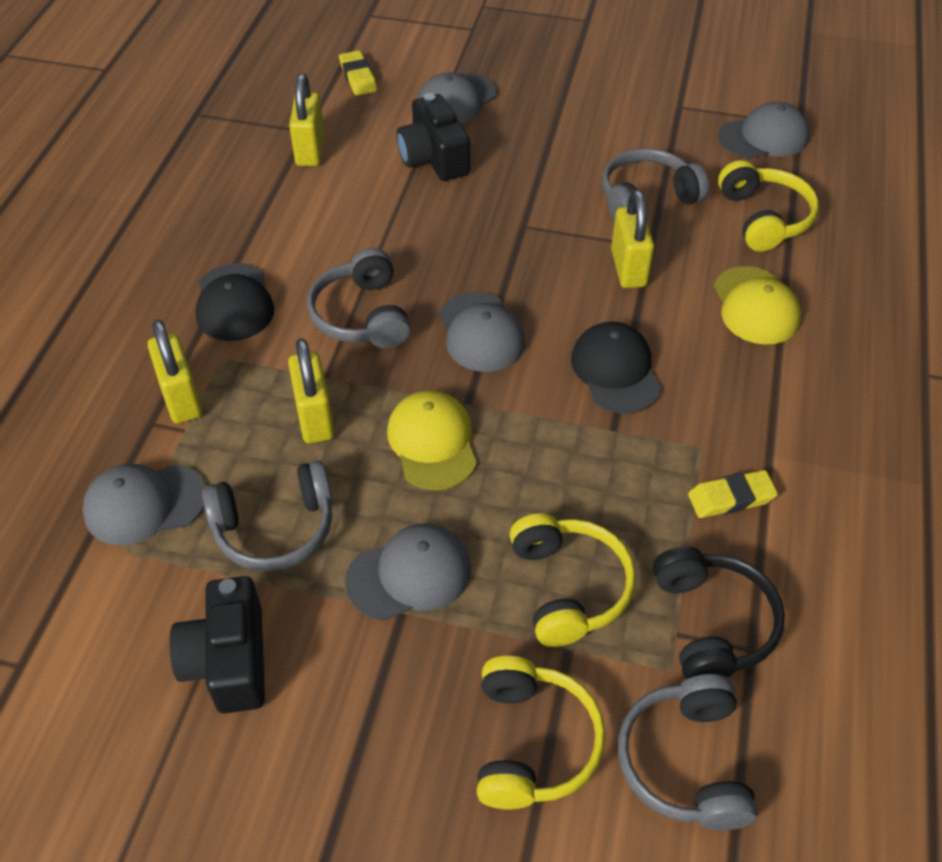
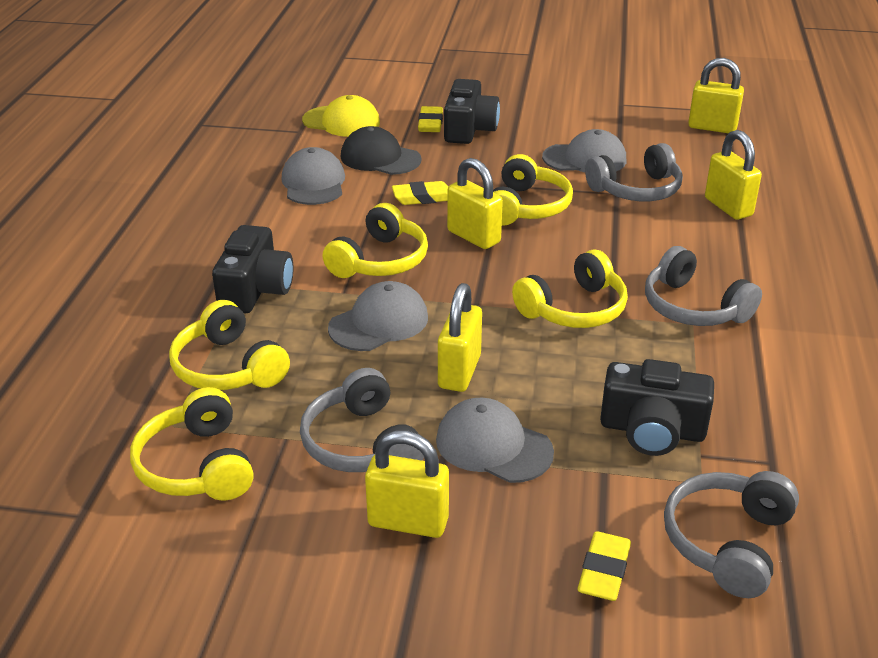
black camera: 2 -> 3
black cap: 2 -> 1
black headphones: 1 -> 0
grey cap: 5 -> 4
yellow cap: 2 -> 1
yellow eraser: 2 -> 3
yellow headphones: 3 -> 5
yellow padlock: 4 -> 5

